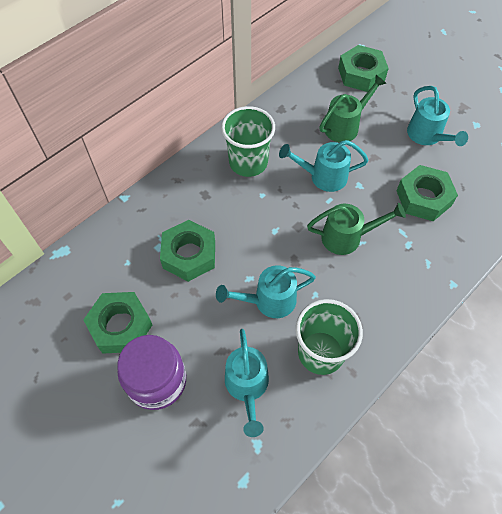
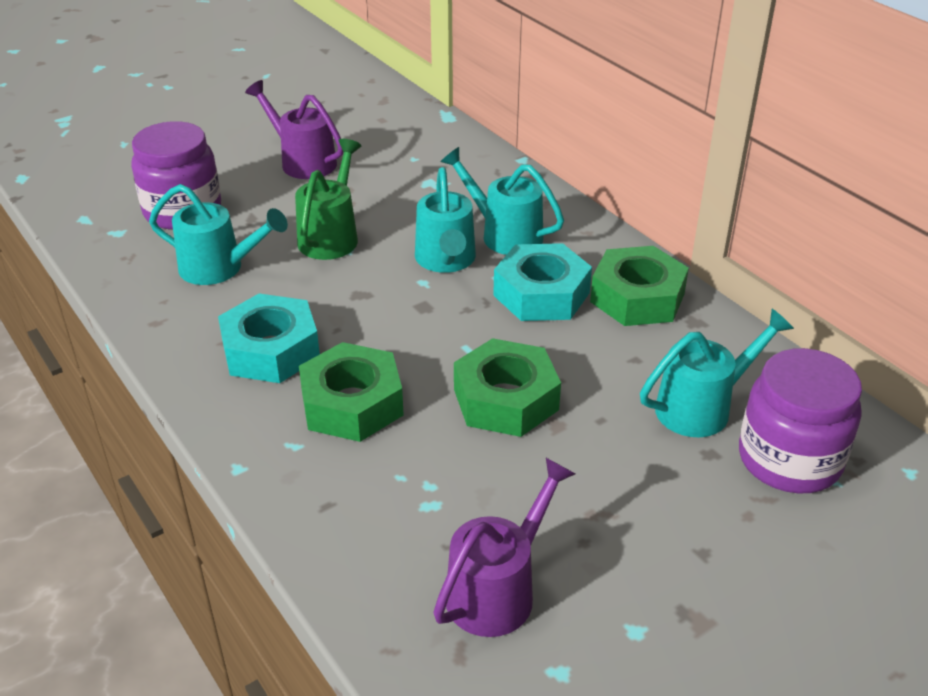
green cup: 2 -> 0
green nut: 4 -> 3
green watering can: 2 -> 1
purple jar: 1 -> 2
purple watering can: 0 -> 2
turquoise nut: 0 -> 2

